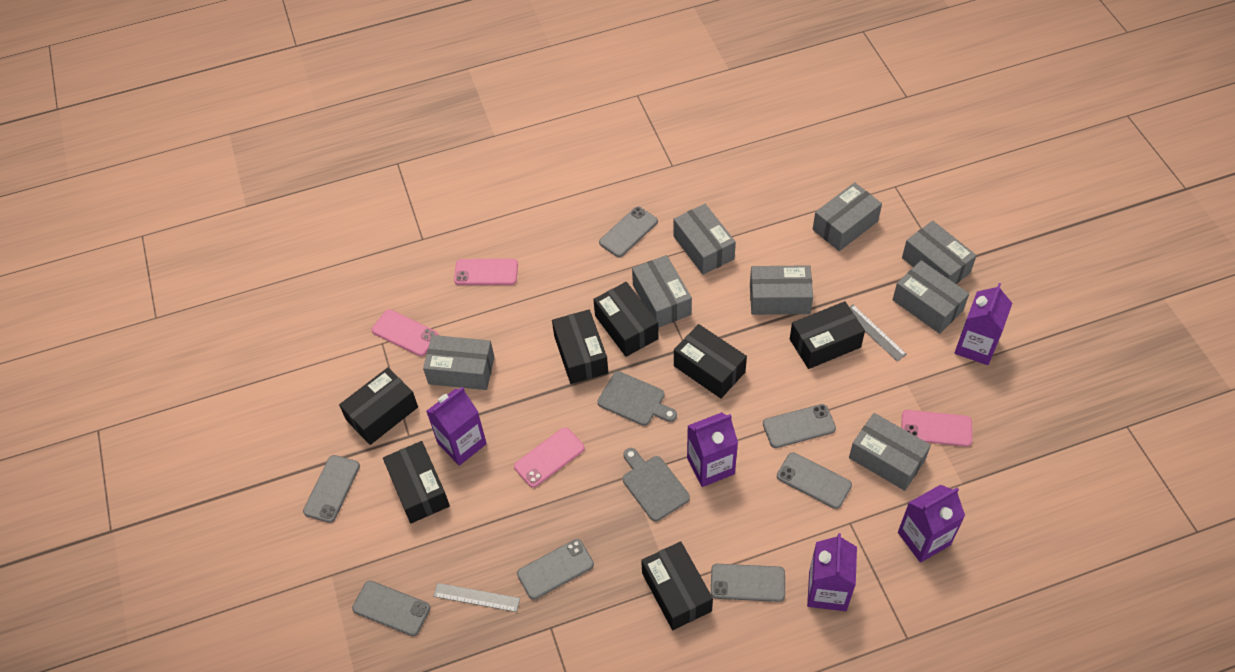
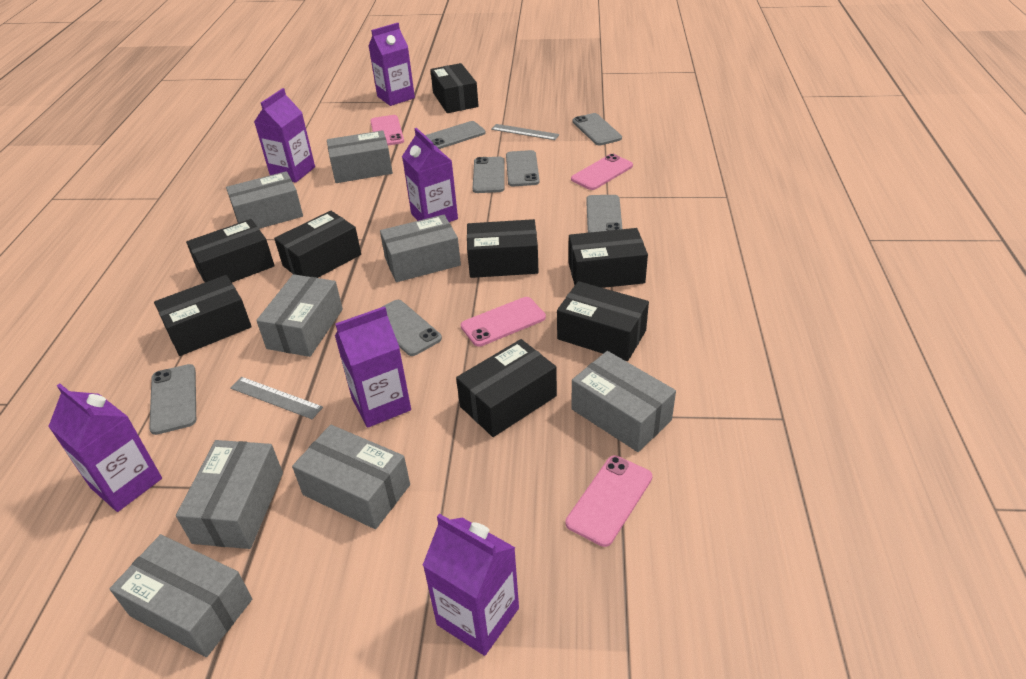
black box: 7 -> 8
grey cutting board: 2 -> 0
purple carton: 5 -> 6

